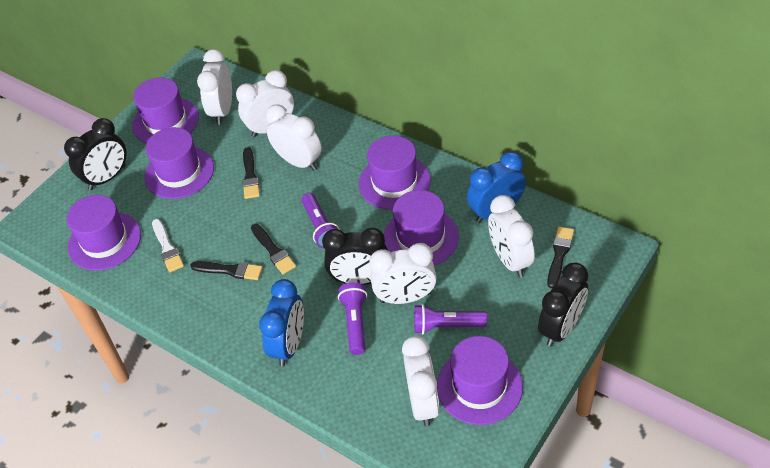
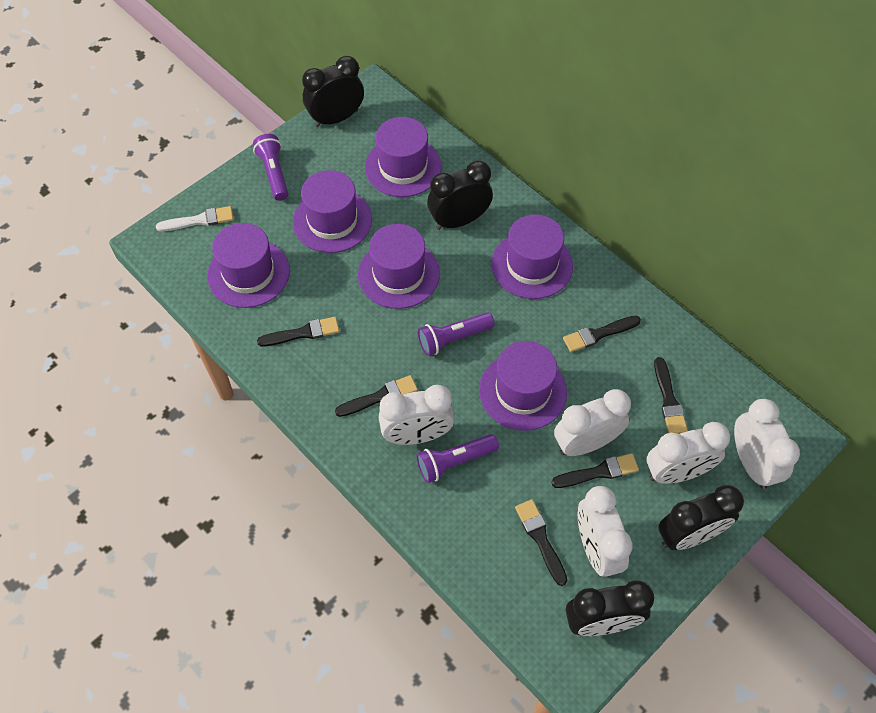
black brush: 4 -> 6
black clock: 3 -> 4
blue clock: 2 -> 0
white clock: 6 -> 5

